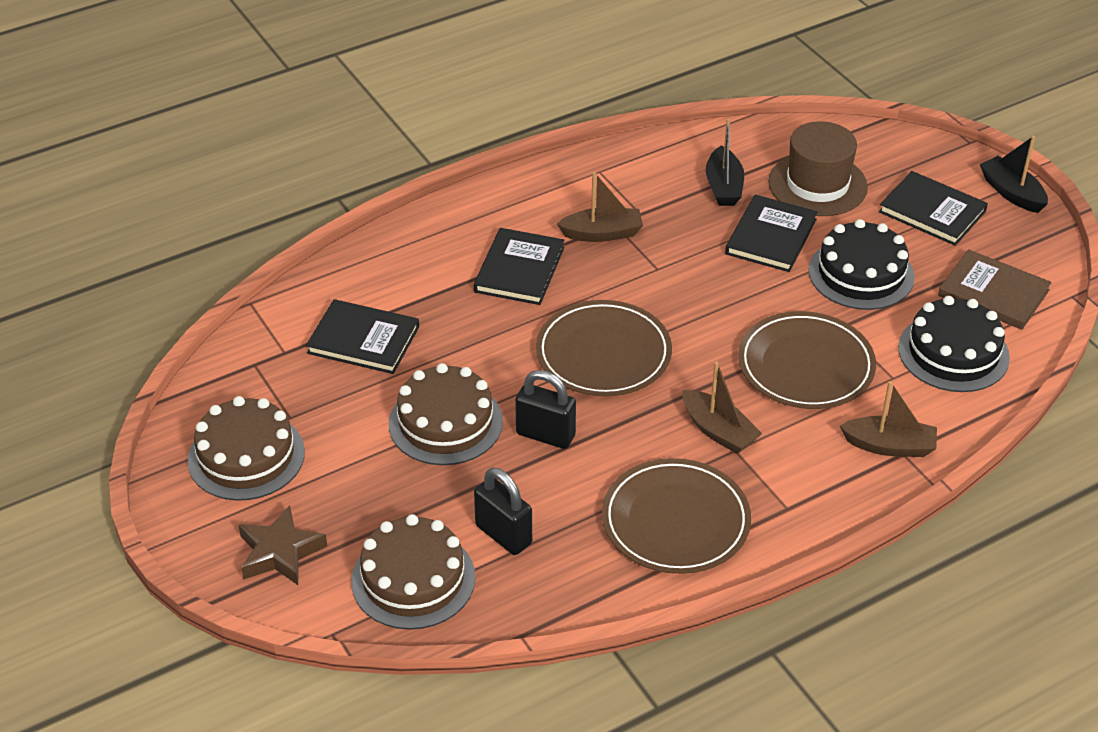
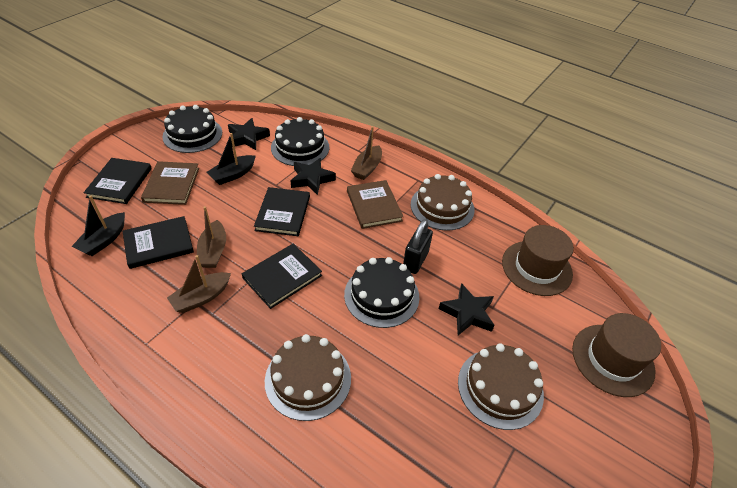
black cake: 2 -> 3
black padlock: 2 -> 1
black star: 0 -> 3
brown book: 1 -> 2
brown hat: 1 -> 2
brown plate: 3 -> 0
brown star: 1 -> 0

